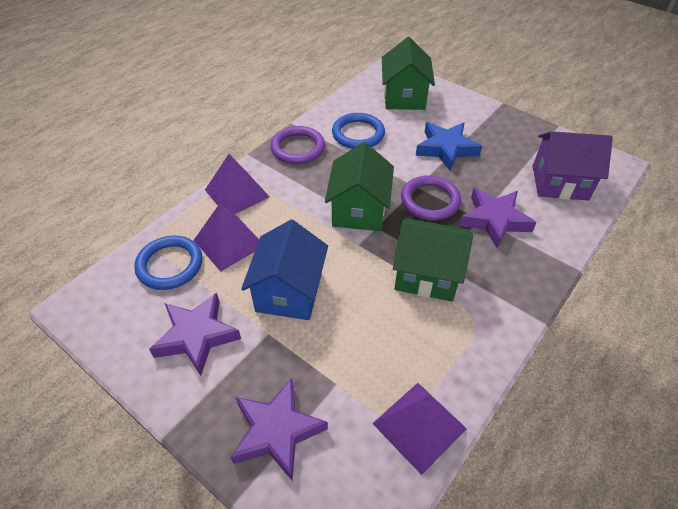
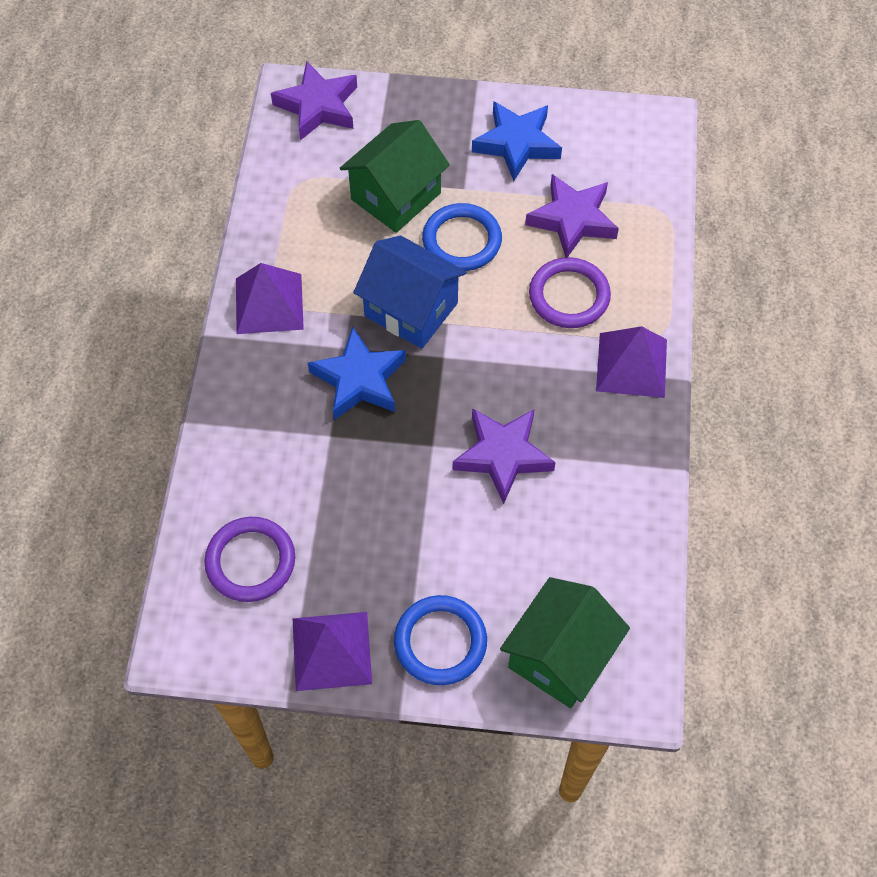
blue star: 1 -> 2
green house: 3 -> 2
purple house: 1 -> 0

